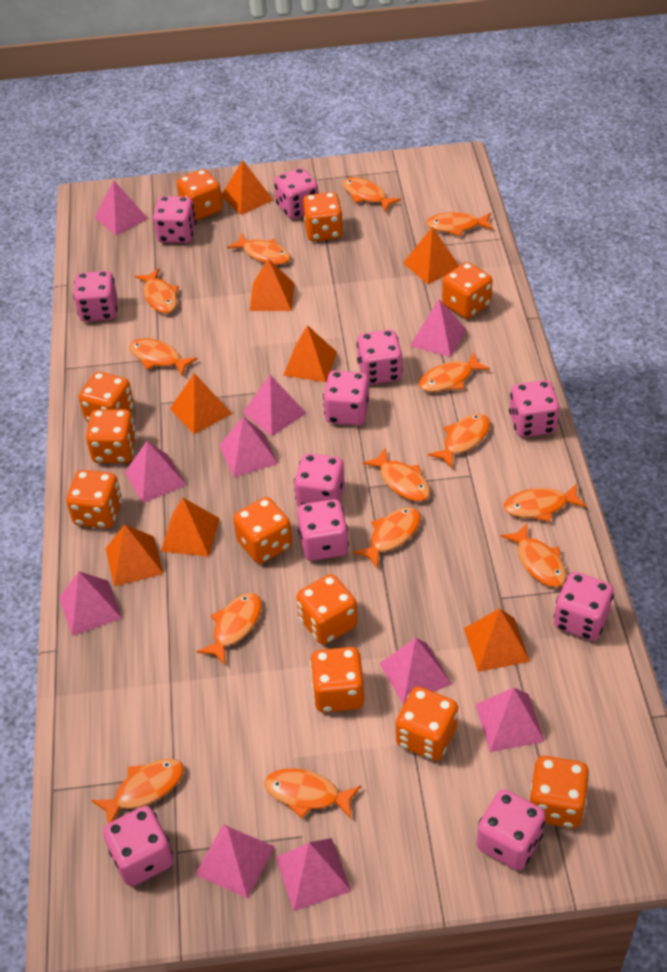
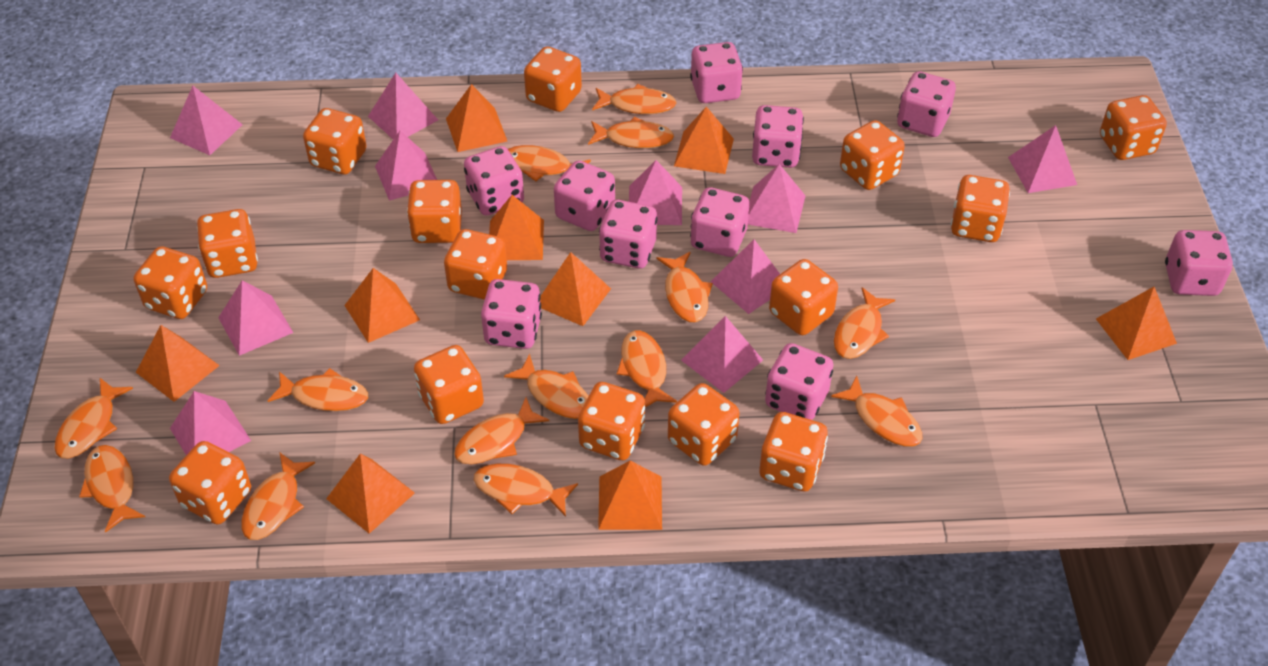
orange dice: 11 -> 15
orange pyramid: 8 -> 9
pink dice: 11 -> 10

